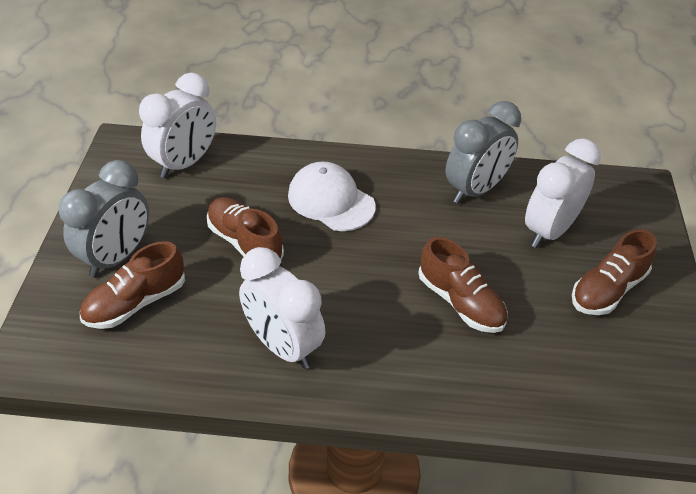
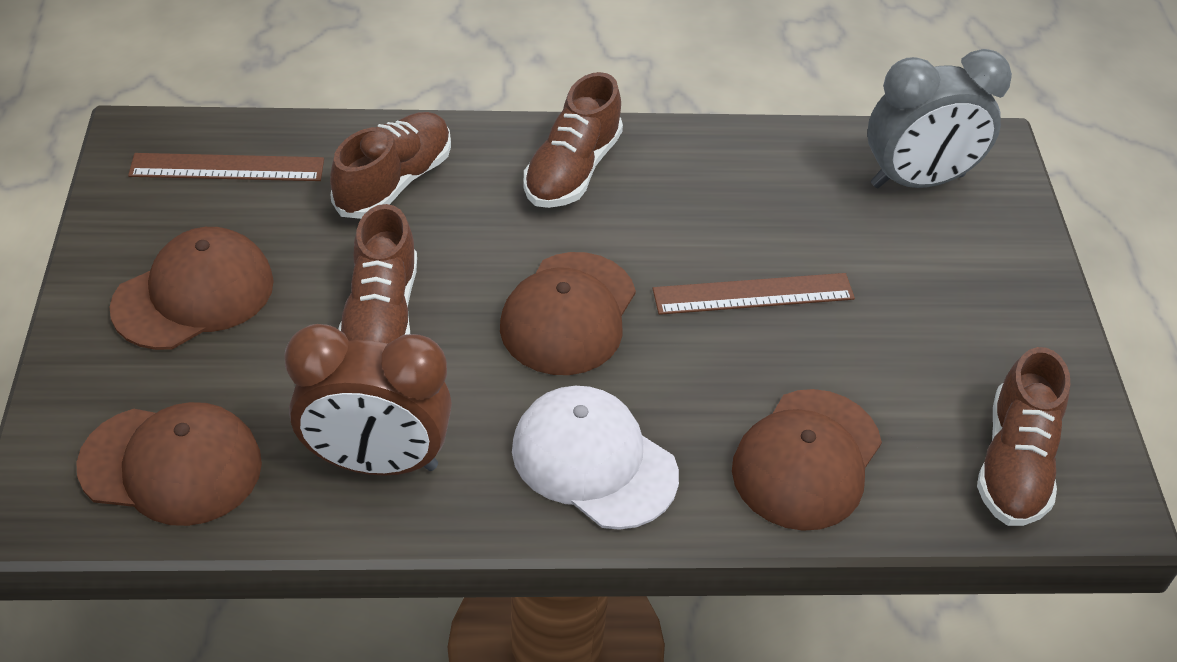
brown cap: 0 -> 4
brown clock: 0 -> 1
brown ruler: 0 -> 2
grey clock: 2 -> 1
white clock: 3 -> 0

